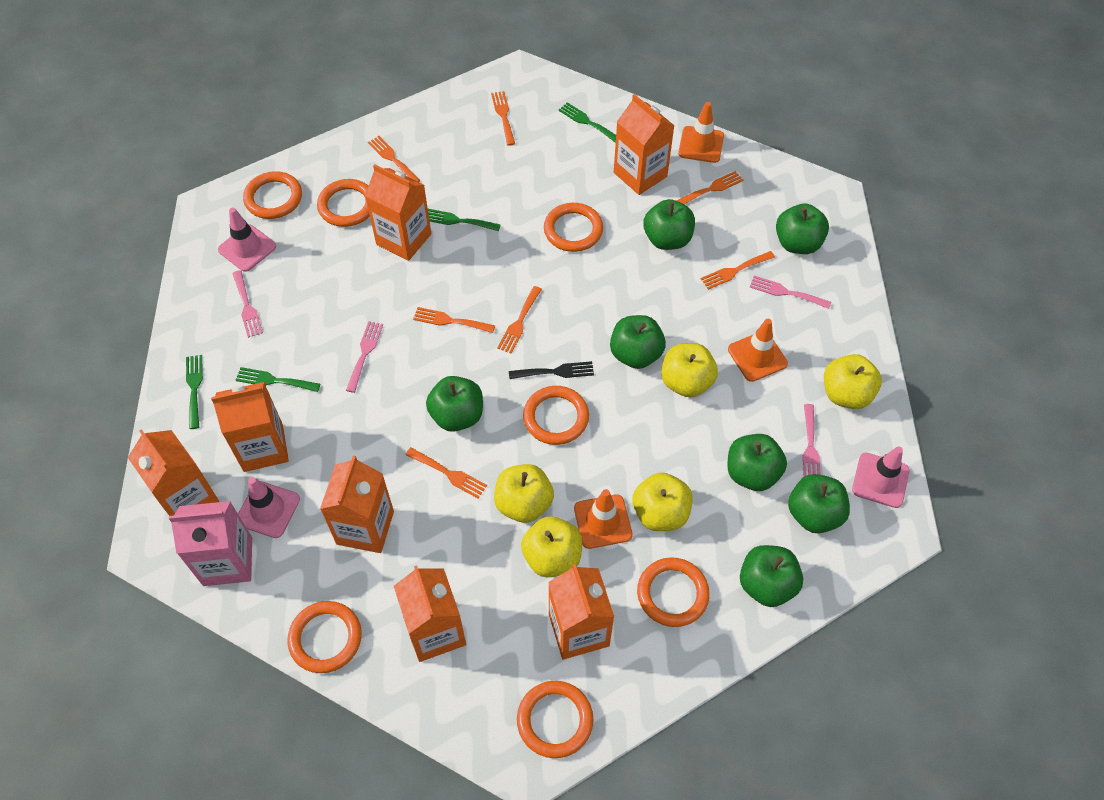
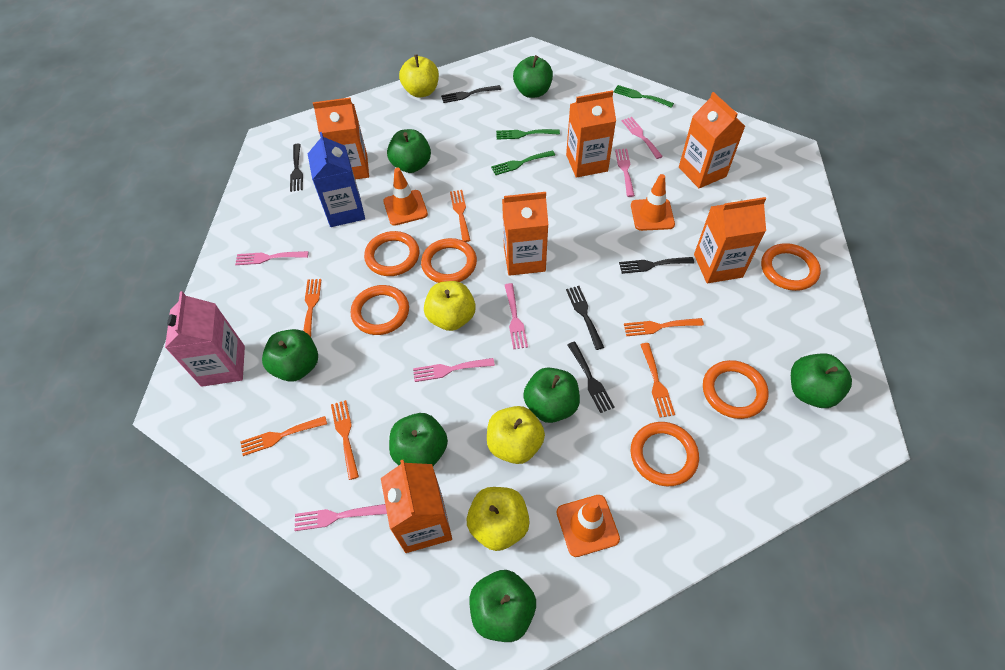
black fork: 1 -> 5
blue carton: 0 -> 1
green fork: 4 -> 3
orange carton: 7 -> 6
orange fork: 7 -> 6
orange ring: 7 -> 6
pink fork: 4 -> 6
pink traffic cone: 3 -> 0
yellow apple: 5 -> 4

